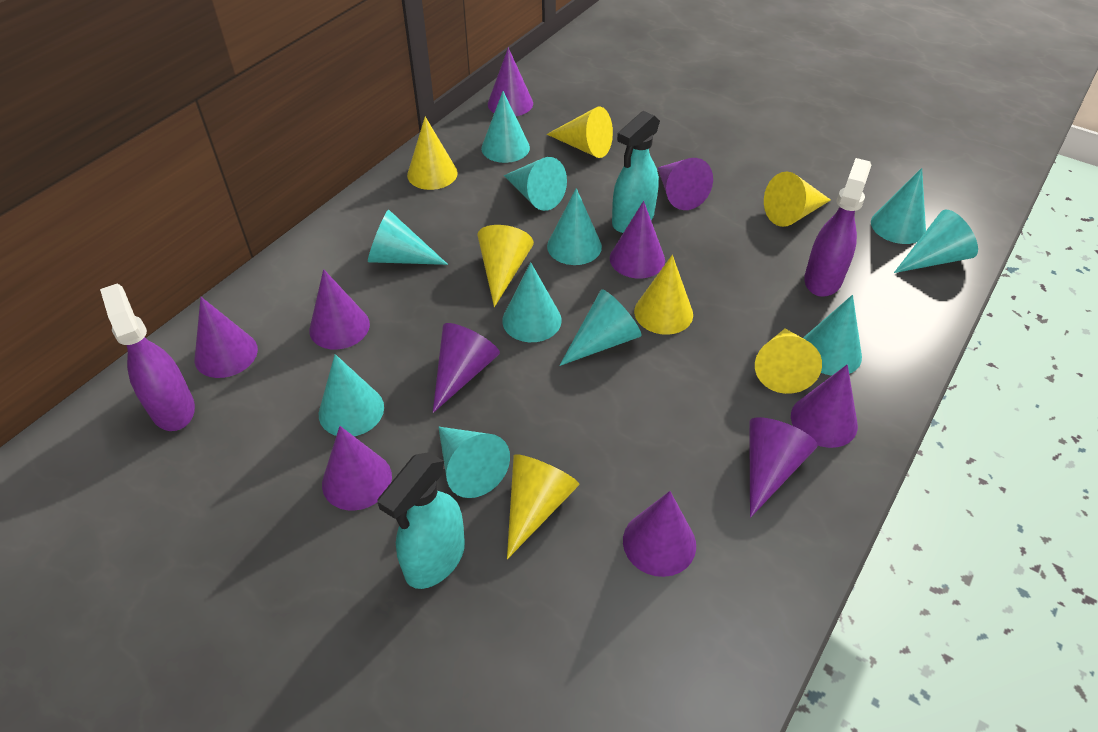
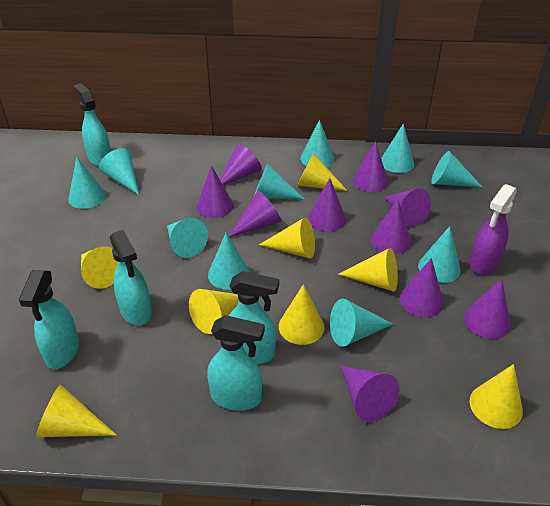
purple spray bottle: 2 -> 1
turquoise cone: 11 -> 10
turquoise spray bottle: 2 -> 5
yellow cone: 7 -> 8

